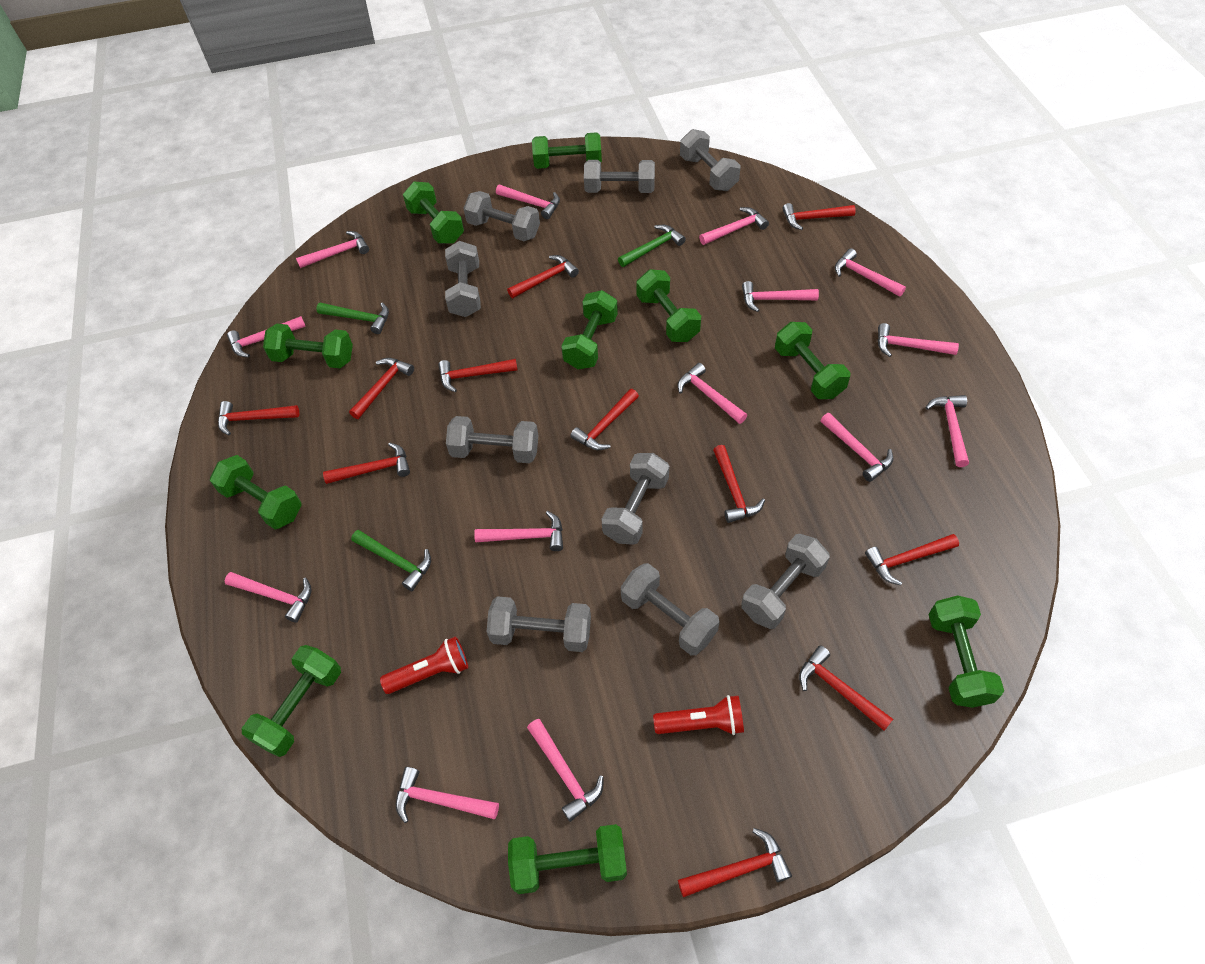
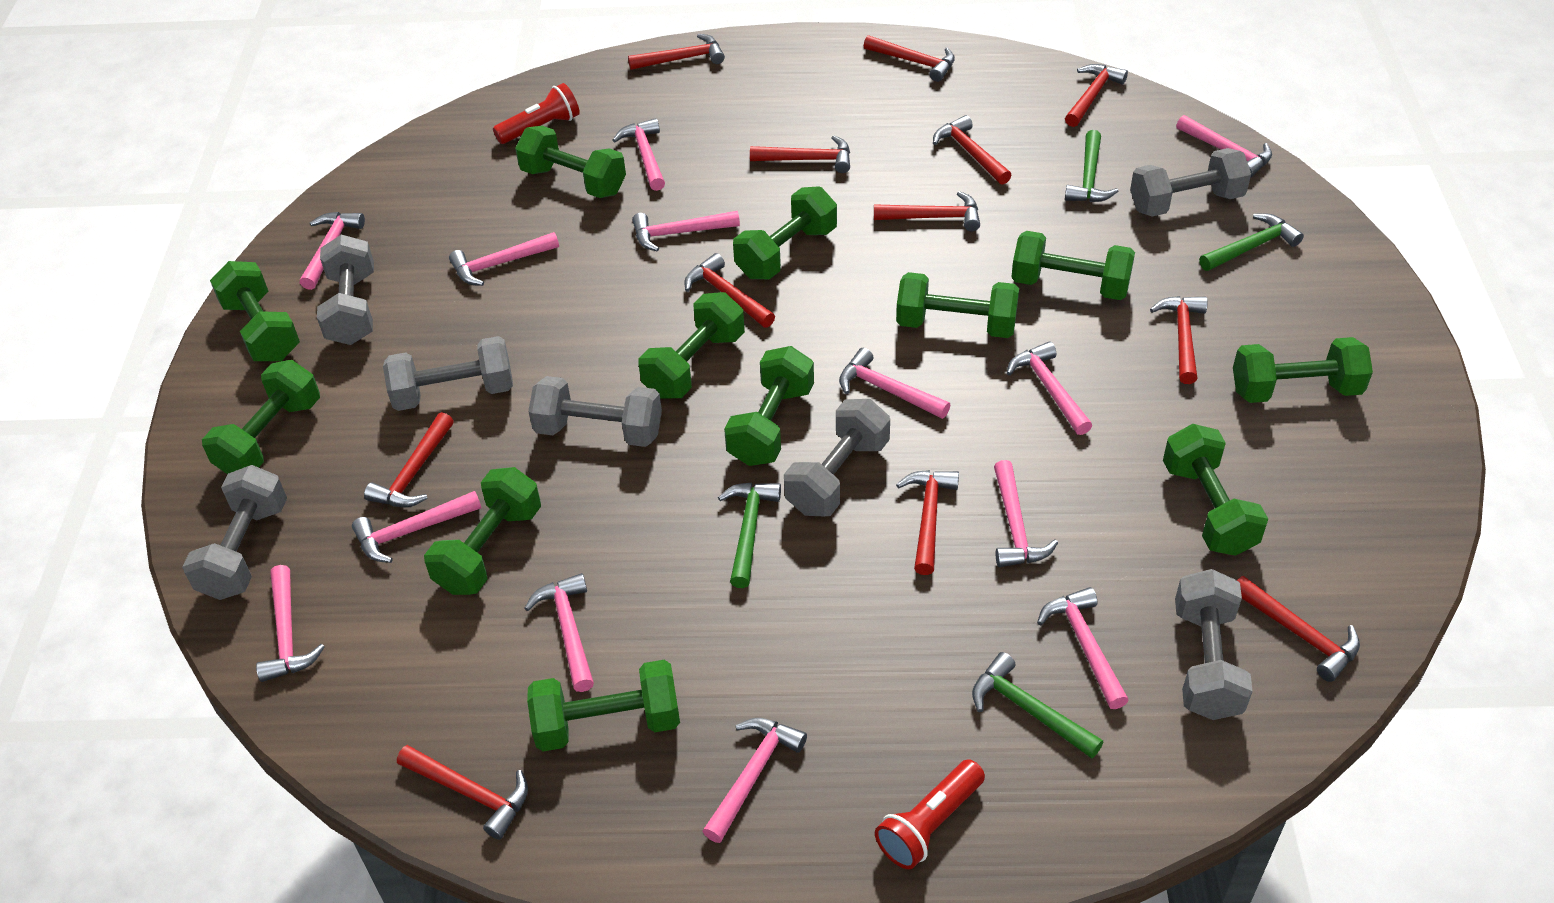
green dumbbell: 10 -> 12
green hammer: 3 -> 4
grey dumbbell: 9 -> 7
pink hammer: 14 -> 13
red hammer: 11 -> 12

